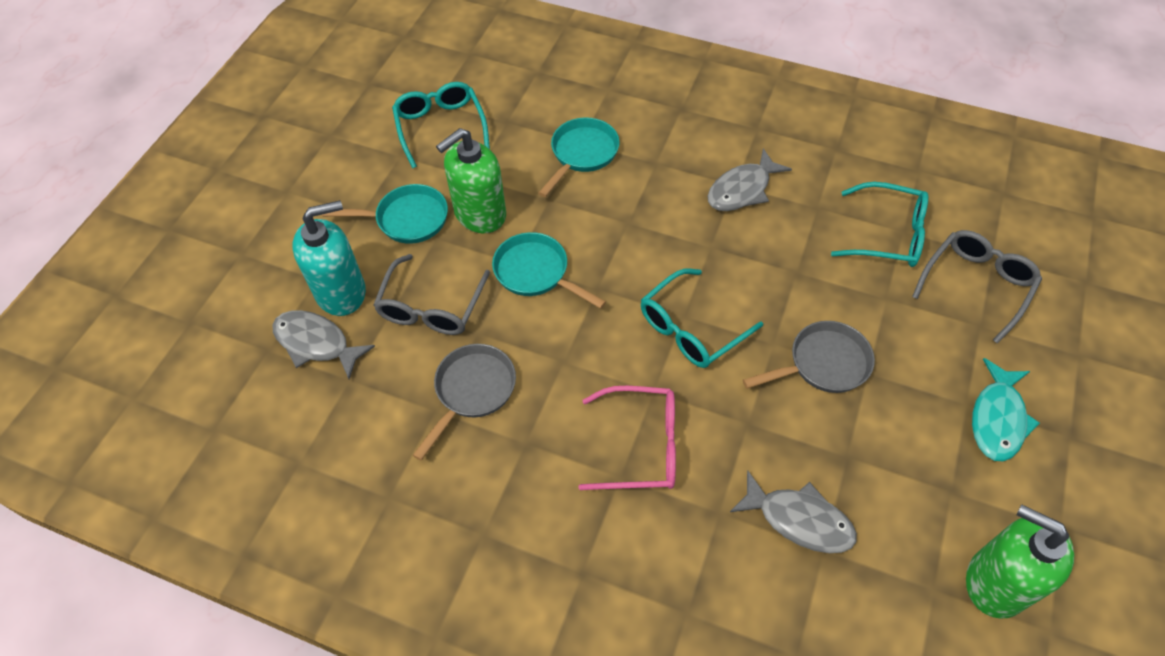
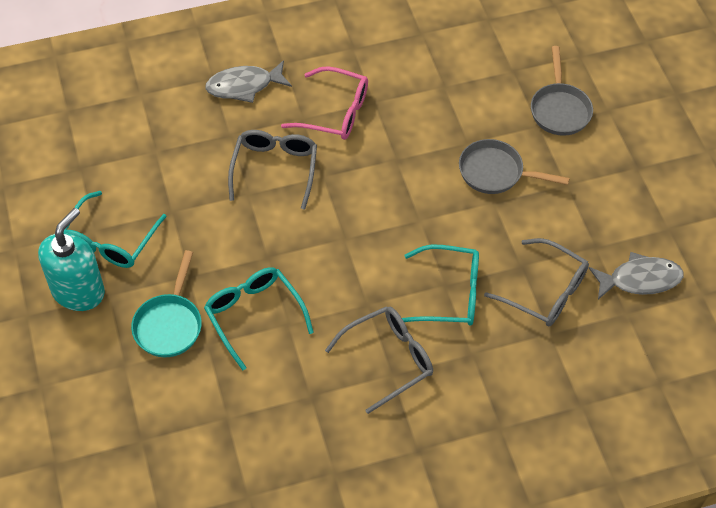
green soap dispenser: 2 -> 0
grey fish: 3 -> 2
grey glasses: 2 -> 3
turquoise fish: 1 -> 0
turquoise pan: 3 -> 1

